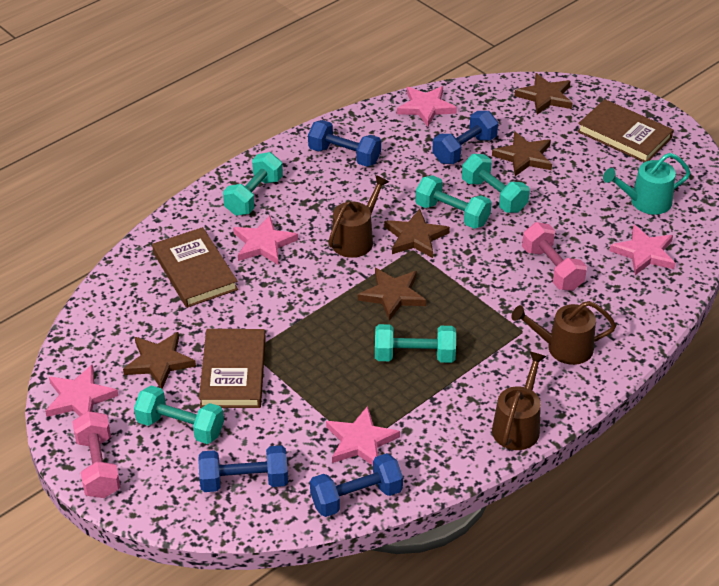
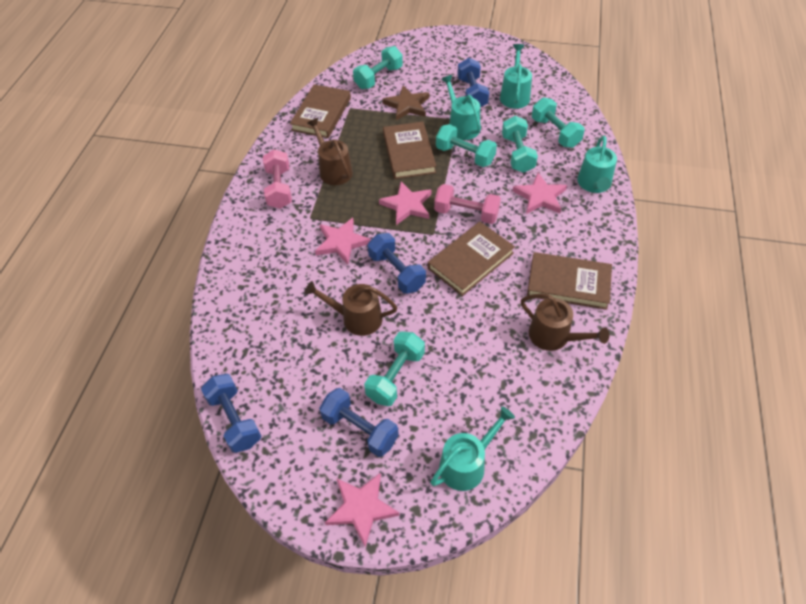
brown book: 3 -> 4
brown star: 5 -> 1
pink star: 5 -> 4
turquoise watering can: 1 -> 4

